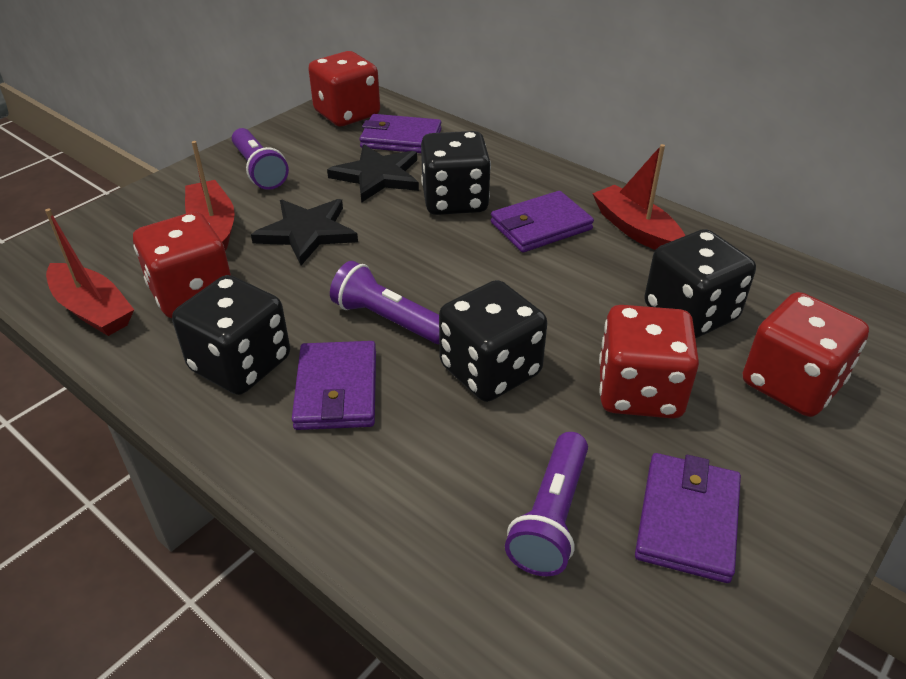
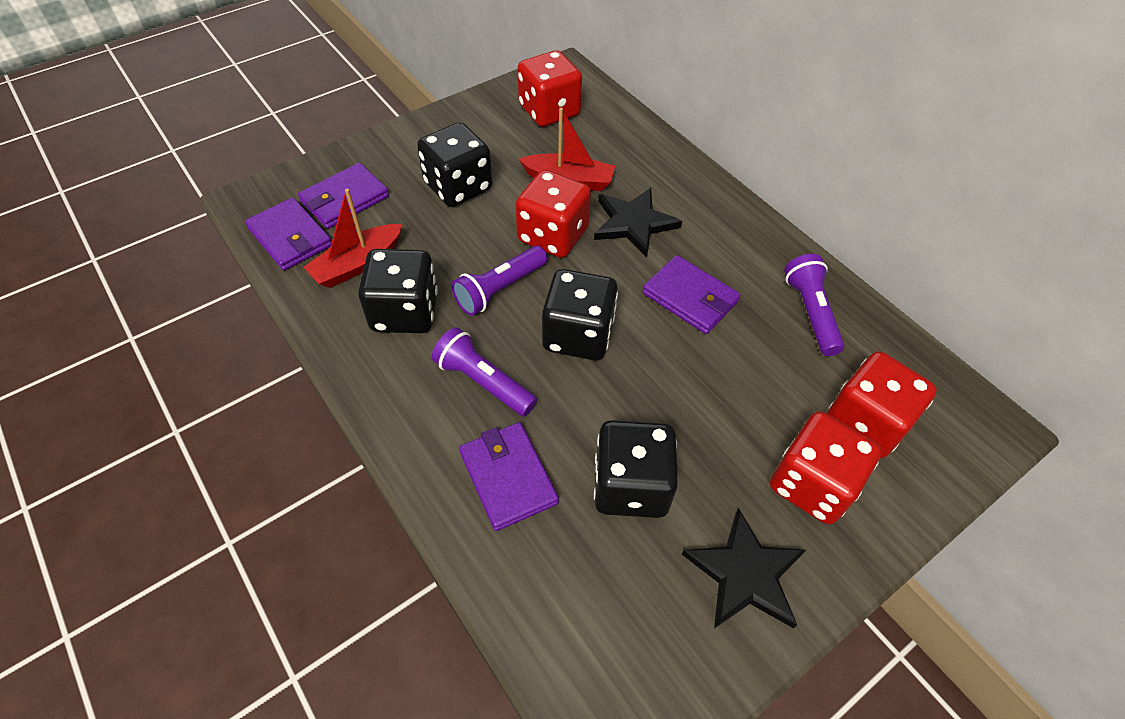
red boat: 3 -> 2

